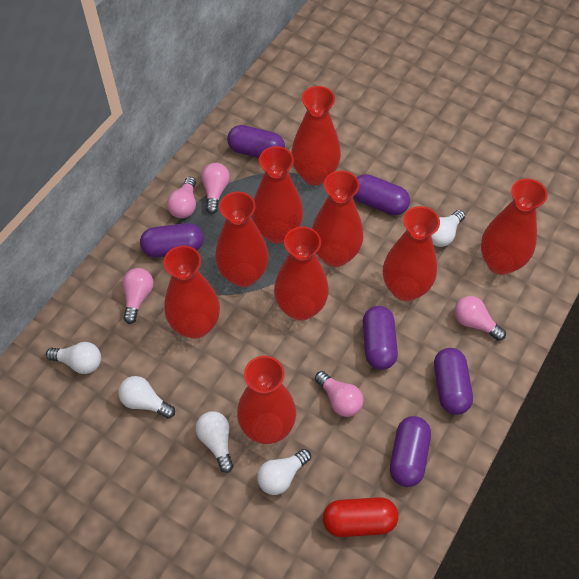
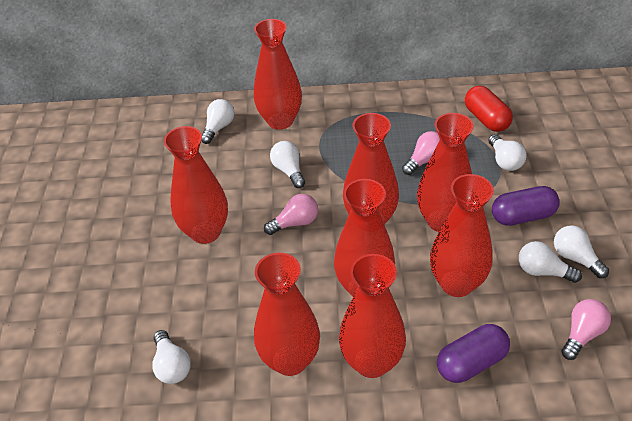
pink light bulb: 5 -> 3
purple capsule: 6 -> 2
red vase: 9 -> 8
white light bulb: 5 -> 6

